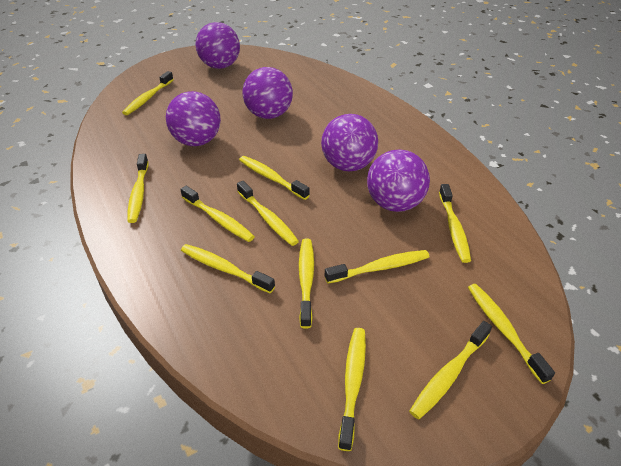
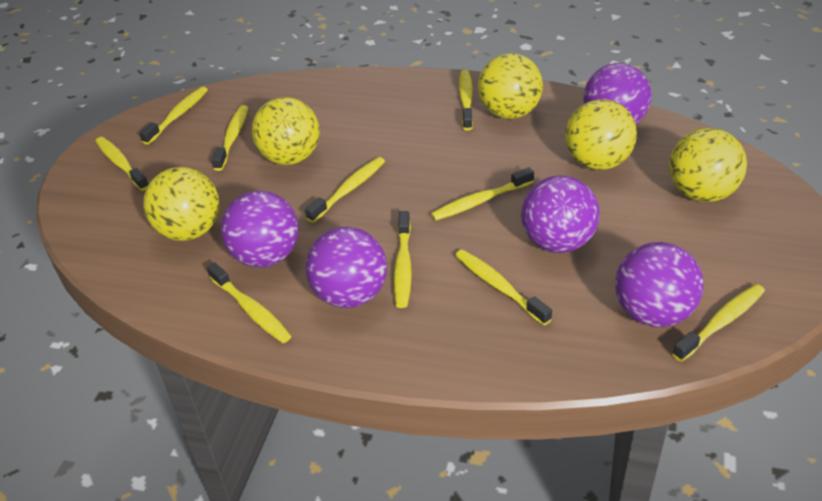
yellow ball: 0 -> 5
yellow toothbrush: 12 -> 10

